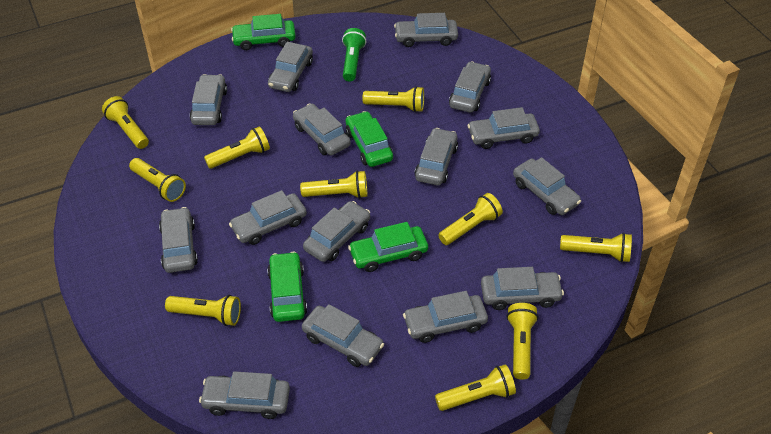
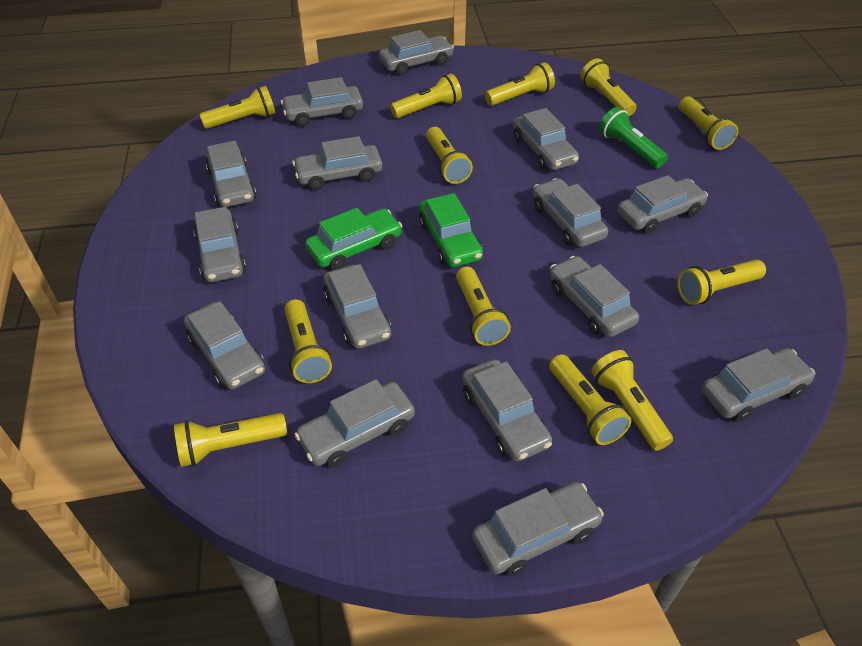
green car: 4 -> 2
yellow flashlight: 10 -> 12

